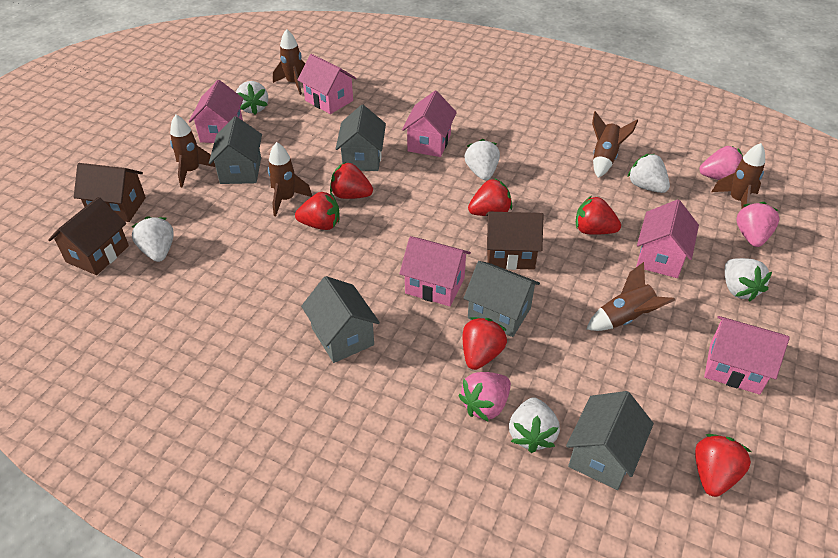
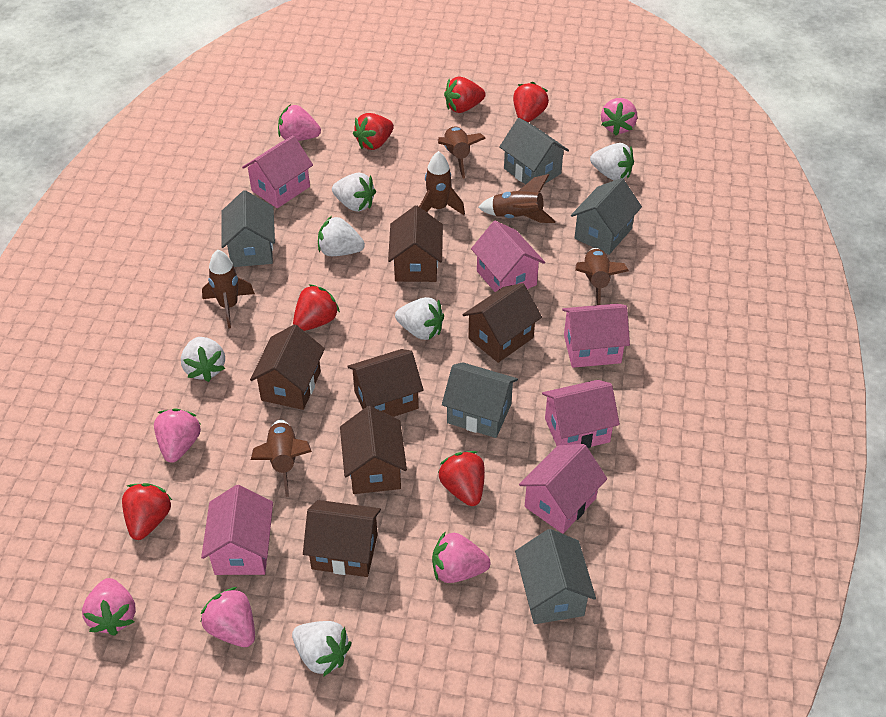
brown house: 3 -> 6
pink strawberry: 3 -> 6

